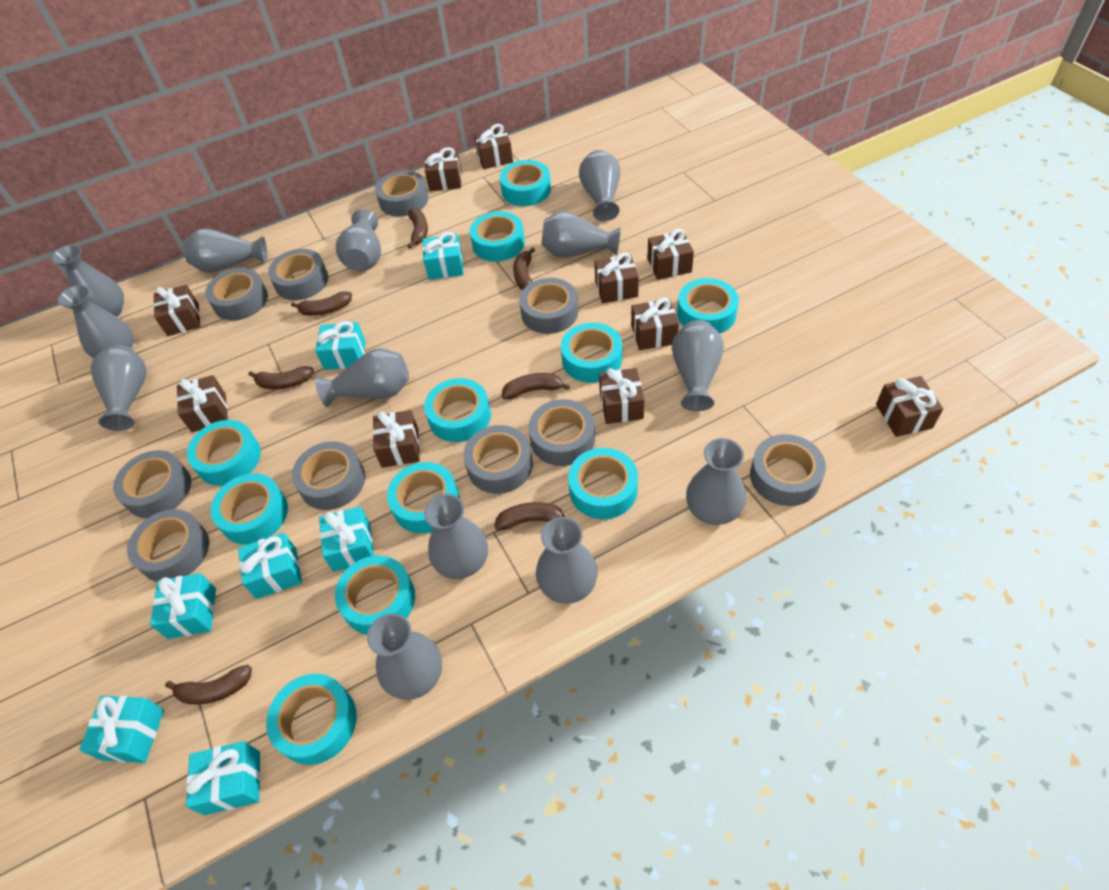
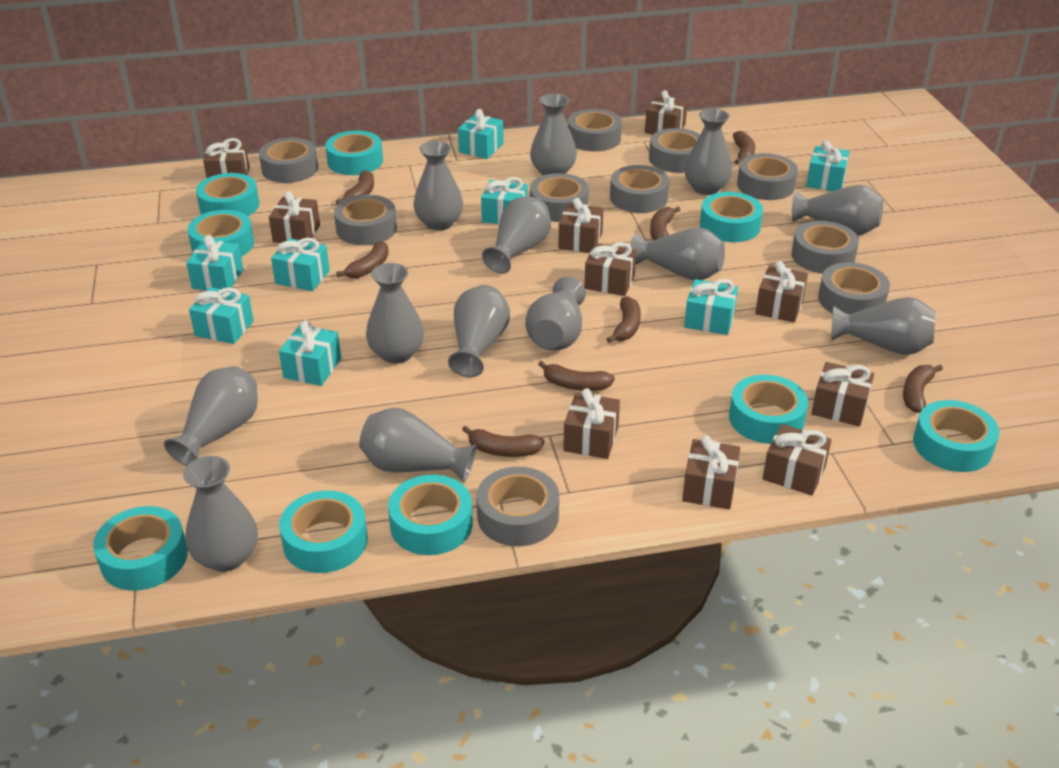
brown banana: 7 -> 8
turquoise gift: 7 -> 8
turquoise tape: 11 -> 9

